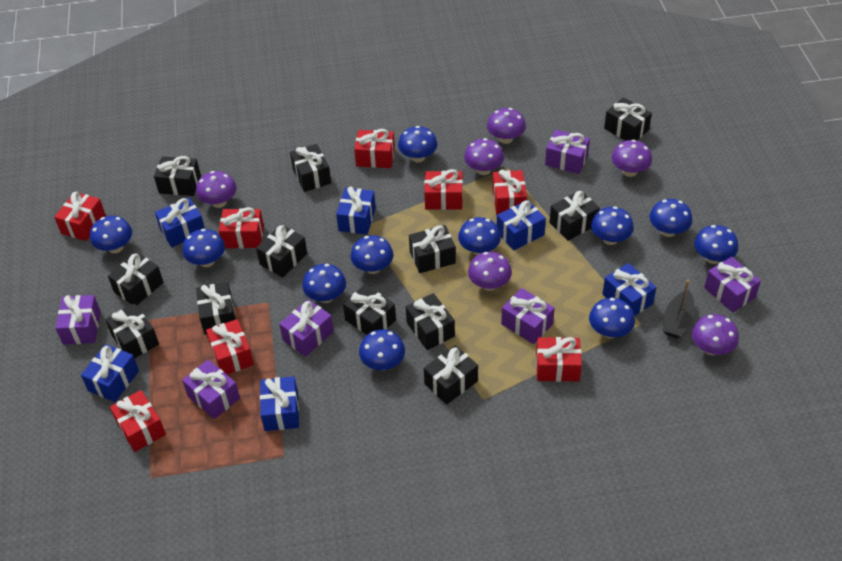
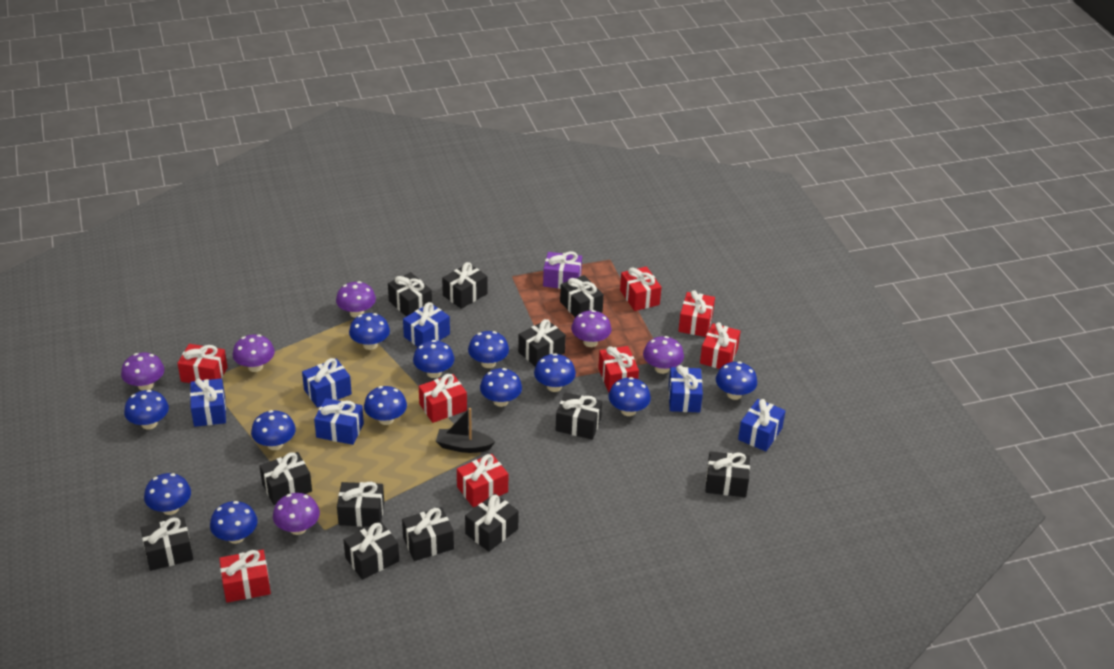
blue mushroom: 11 -> 12
purple gift: 6 -> 1

